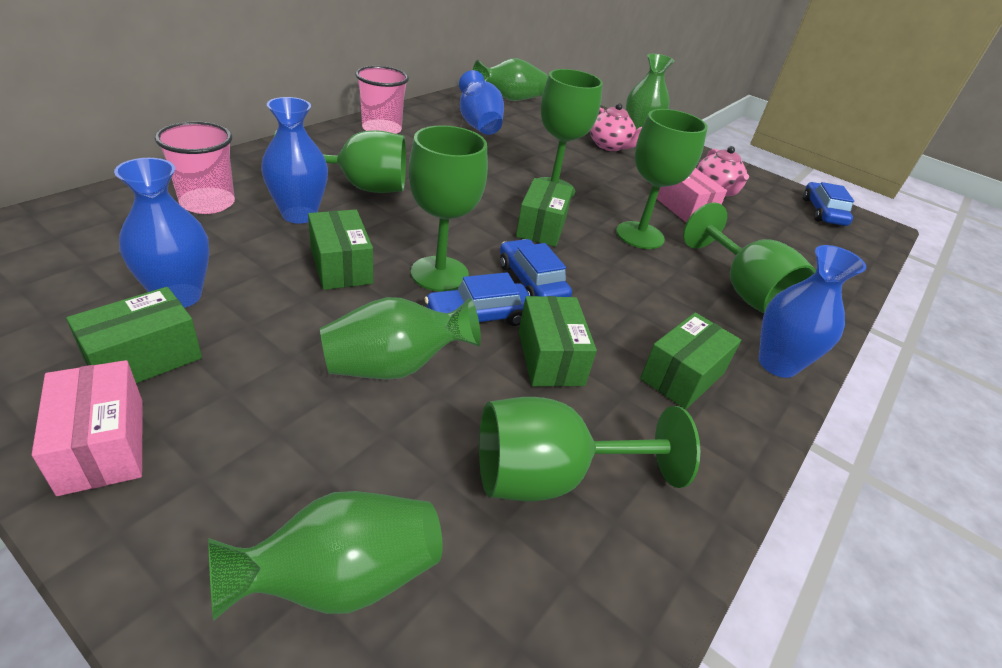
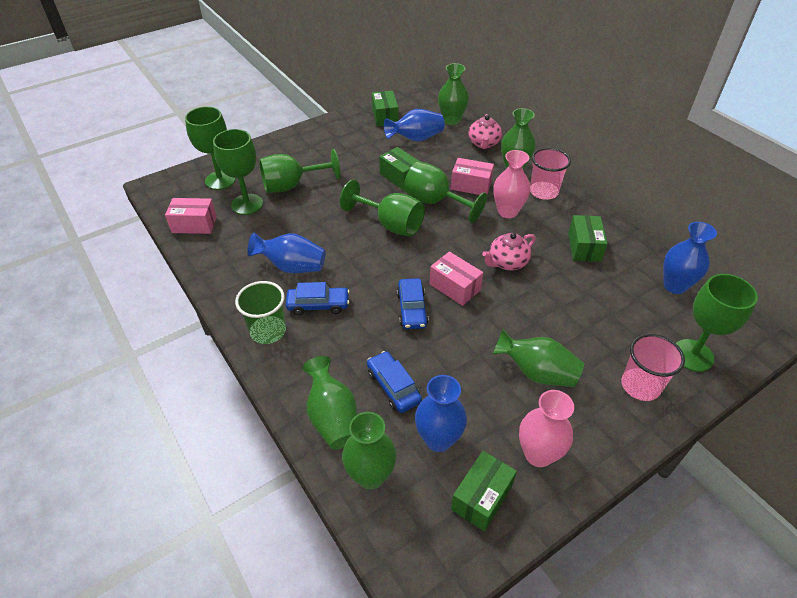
green box: 5 -> 4
green cup: 0 -> 1
green vase: 4 -> 5
pink box: 2 -> 3
pink vase: 0 -> 2

